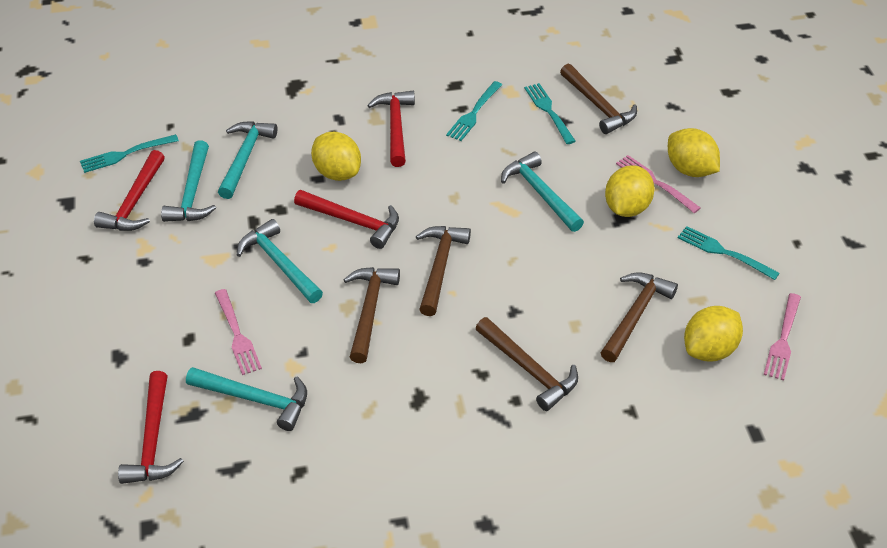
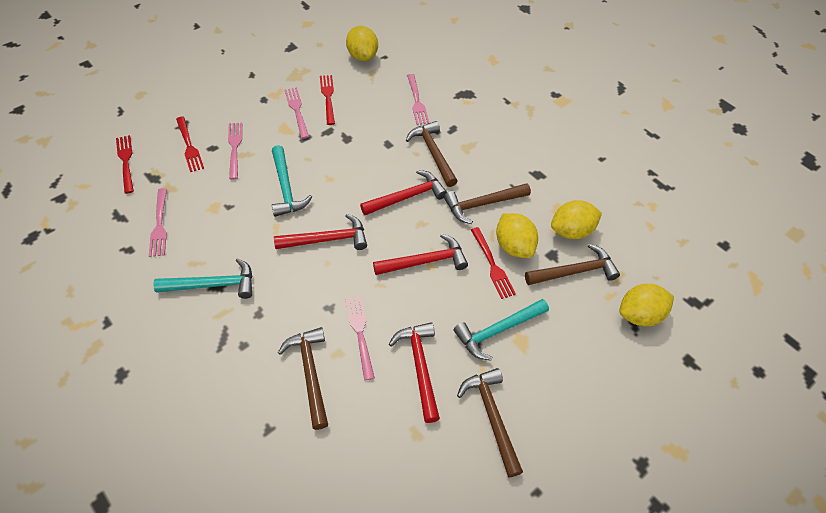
pink fork: 3 -> 5
red fork: 0 -> 4
turquoise fork: 4 -> 0
turquoise hammer: 5 -> 3

